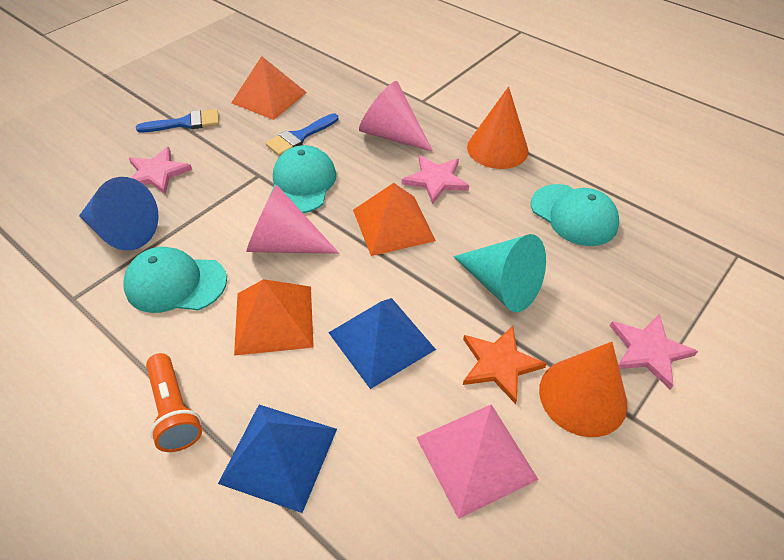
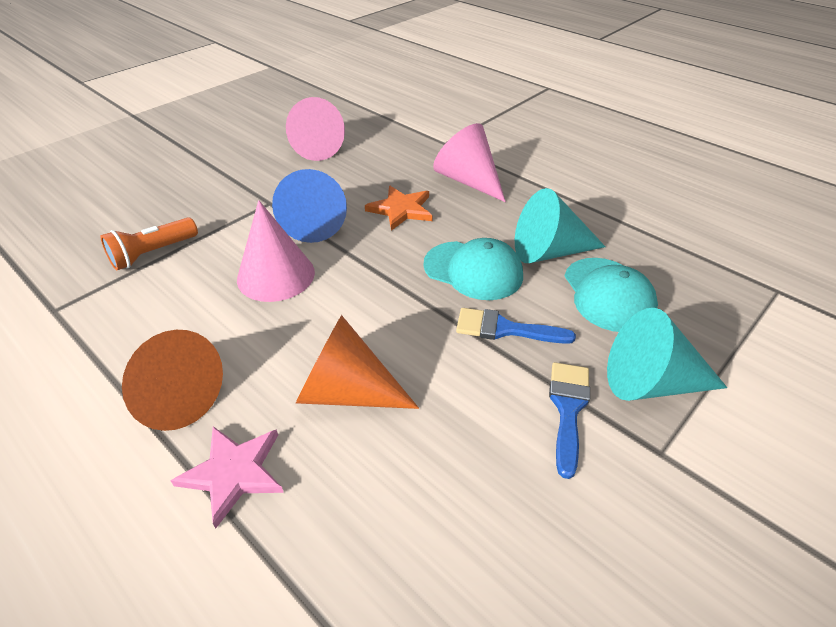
blue pyramid: 2 -> 0
orange pyramid: 3 -> 0
pink cone: 2 -> 3
pink pyramid: 1 -> 0
pink star: 3 -> 1
turquoise cap: 3 -> 2
turquoise cone: 1 -> 2

